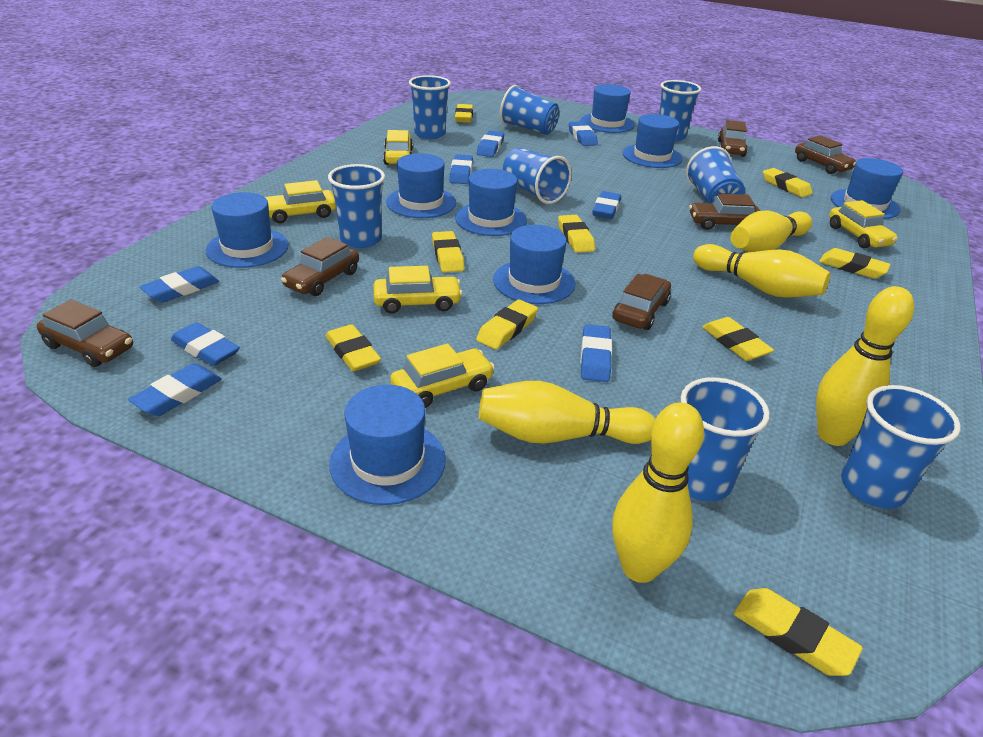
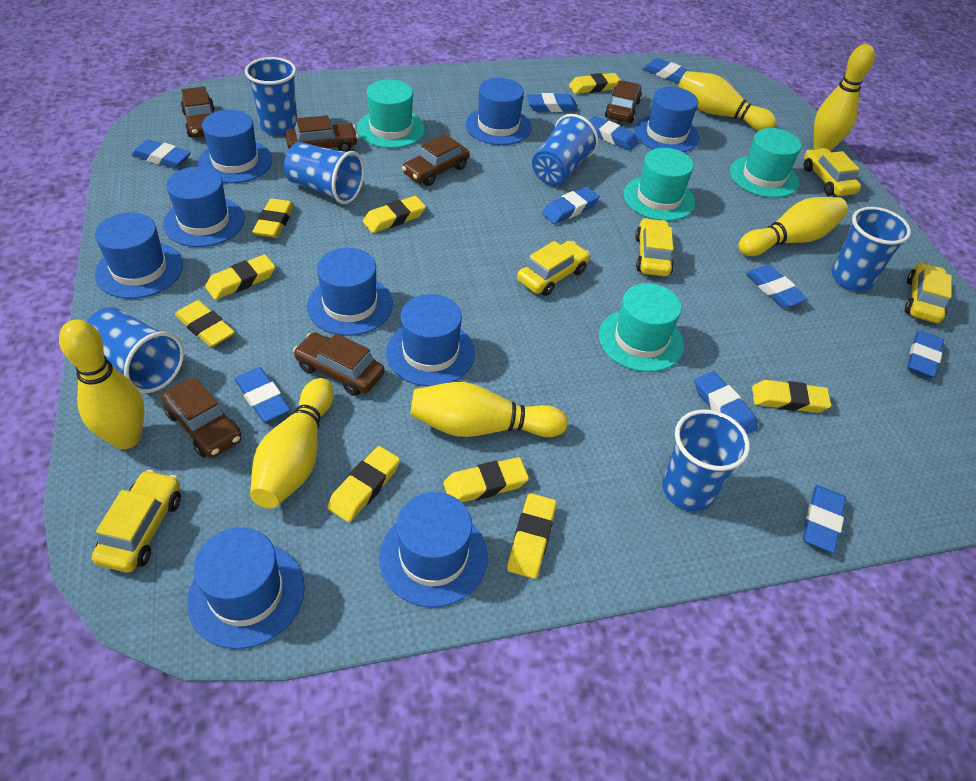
blue cup: 8 -> 6
blue eraser: 8 -> 10
blue hat: 8 -> 9
turquoise hat: 0 -> 4
yellow bowling pin: 5 -> 6

